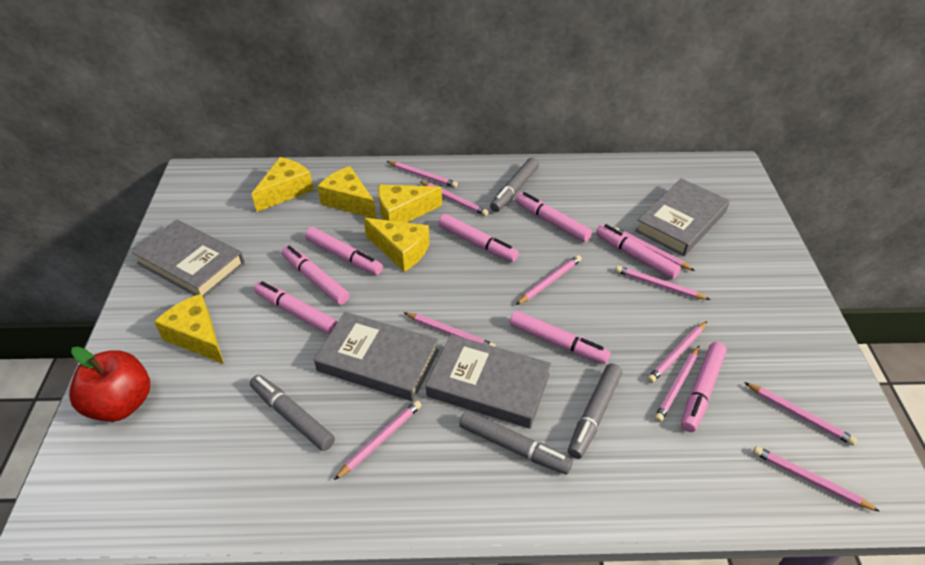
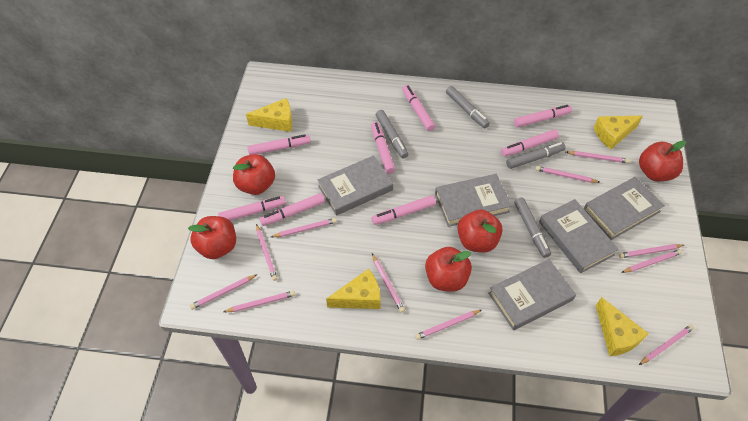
grey book: 4 -> 5
red apple: 1 -> 5
yellow cheese: 5 -> 4

